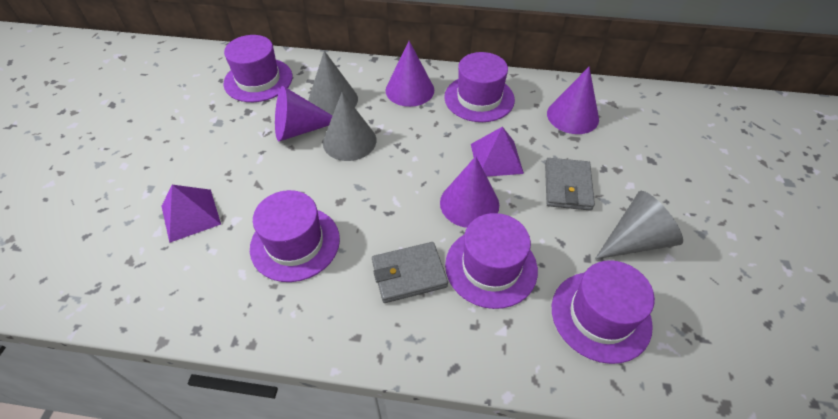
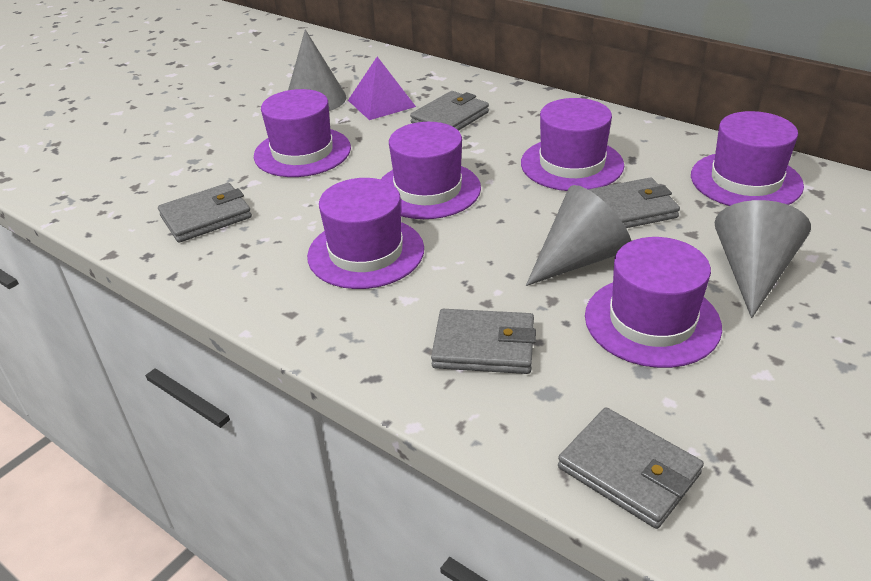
grey wallet: 2 -> 5
purple cone: 4 -> 0
purple hat: 5 -> 6
purple pyramid: 2 -> 1

